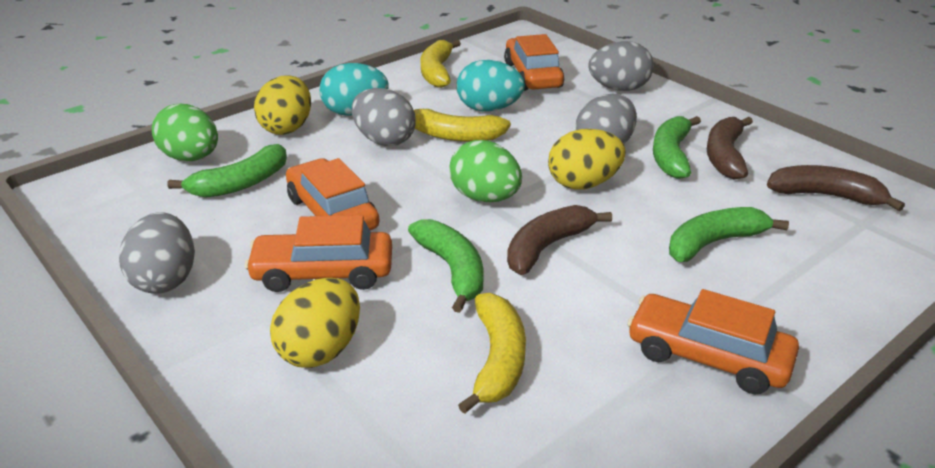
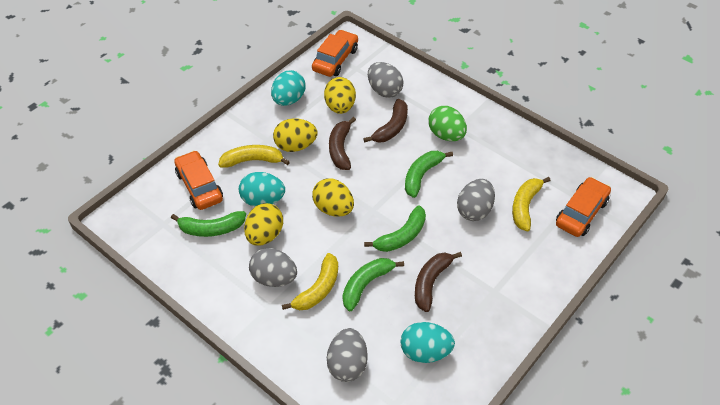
green egg: 2 -> 1
orange car: 4 -> 3
turquoise egg: 2 -> 3
yellow egg: 3 -> 4

